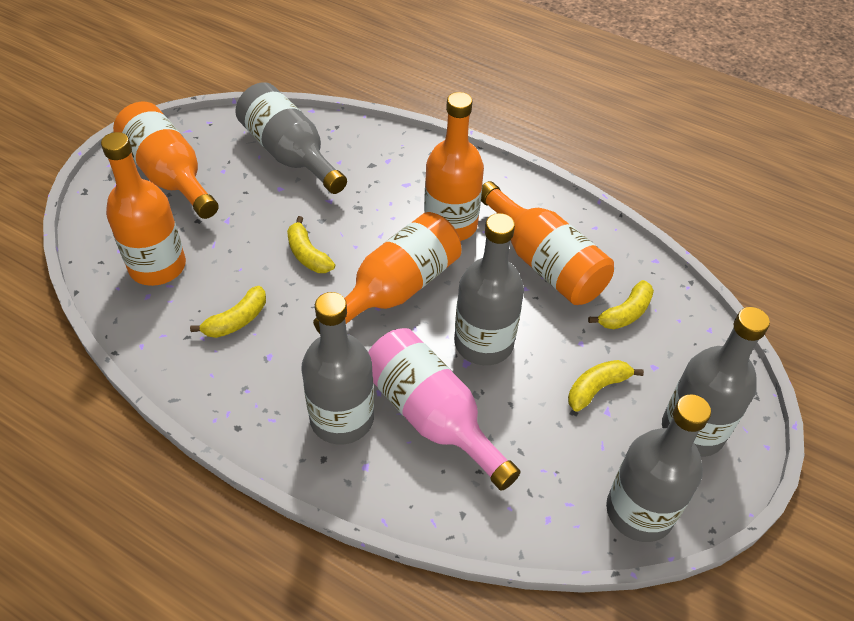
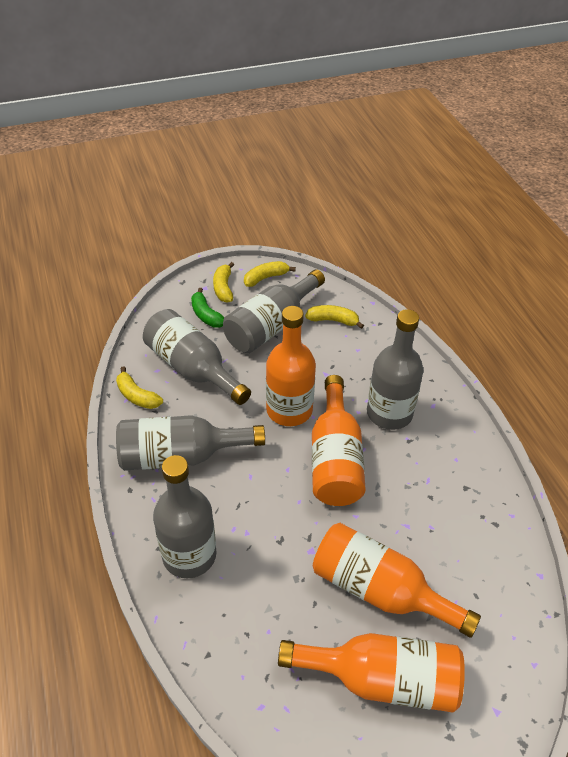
green banana: 0 -> 1
orange bottle: 5 -> 4
pink bottle: 1 -> 0

